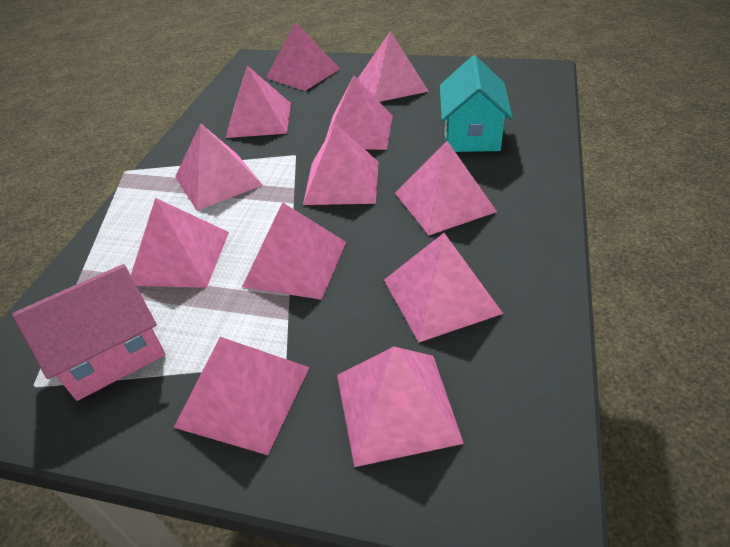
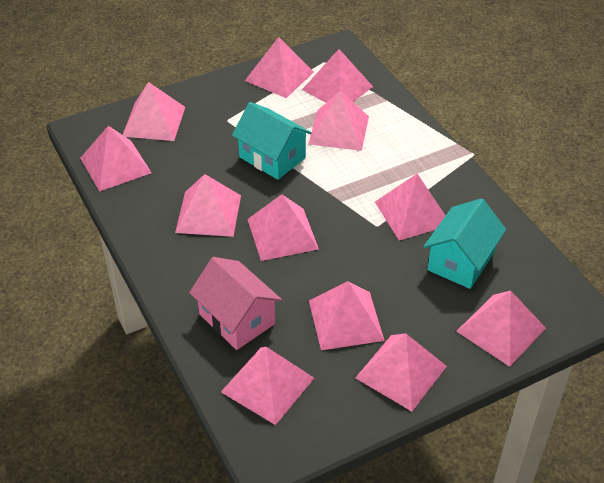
turquoise house: 1 -> 2

